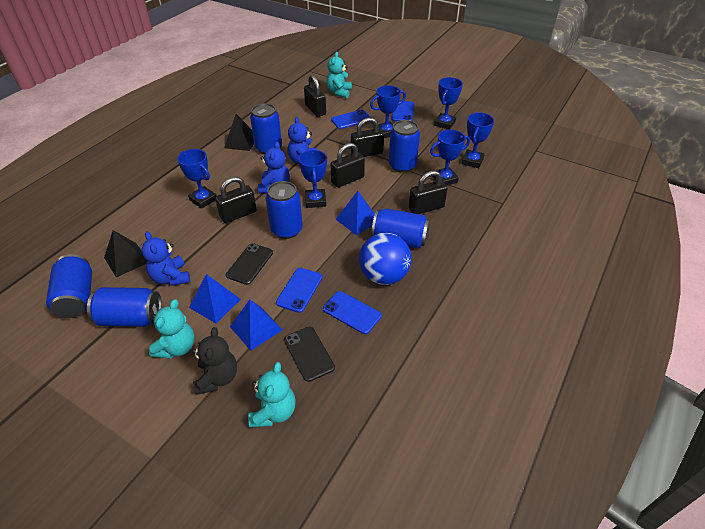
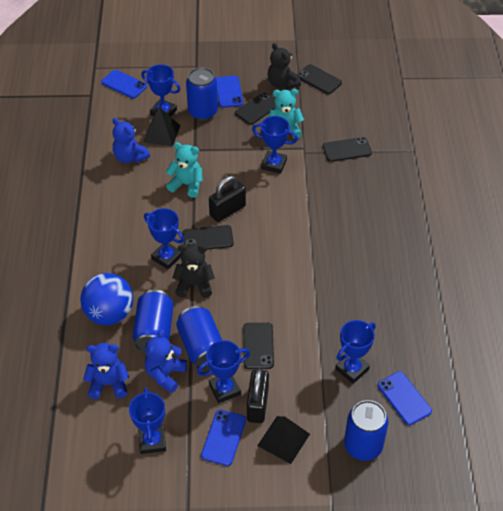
black padlock: 5 -> 2
black phone: 2 -> 5
black teddy bear: 1 -> 2
blue can: 6 -> 4
blue pyramid: 3 -> 0
turquoise teddy bear: 3 -> 2

